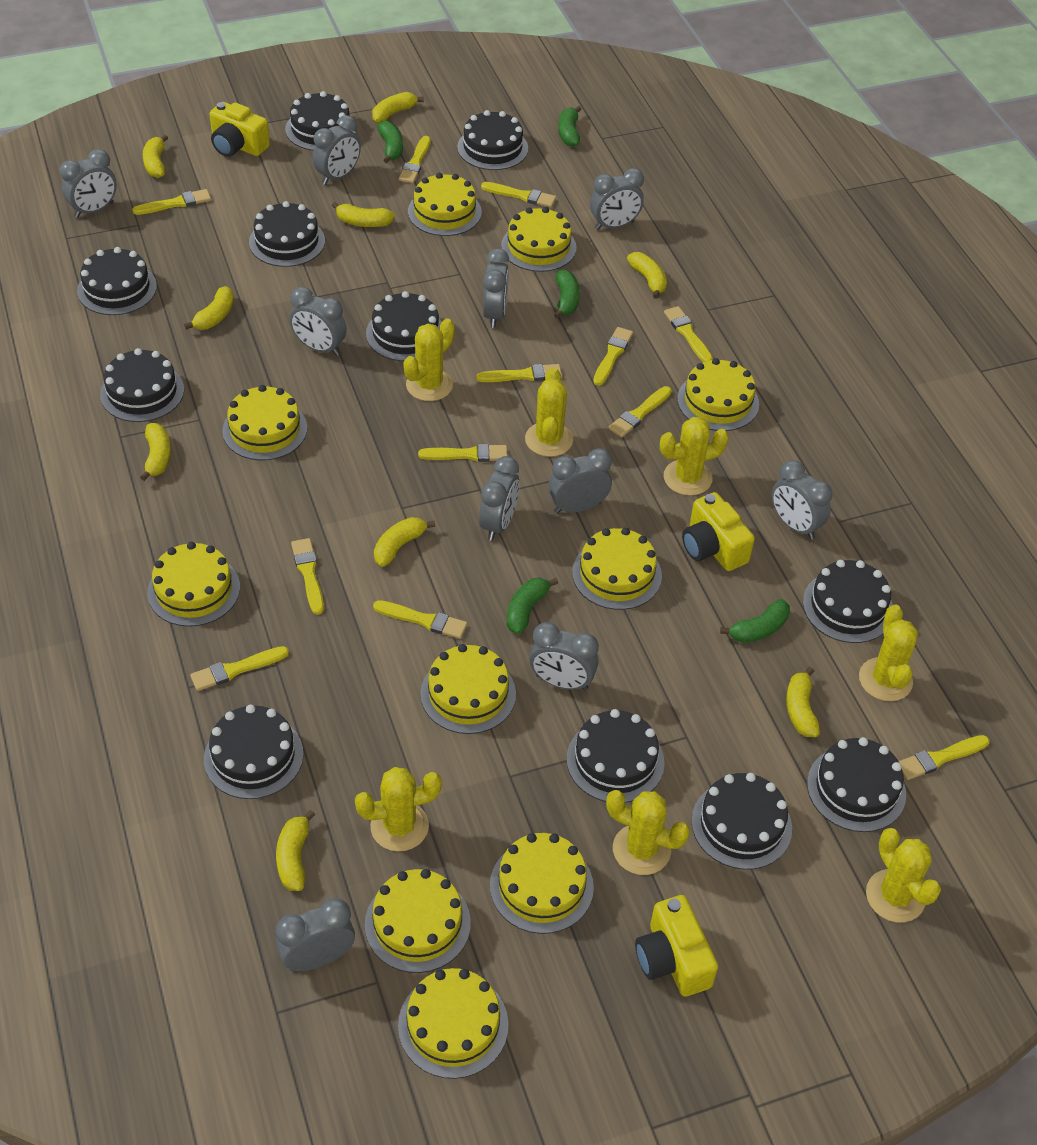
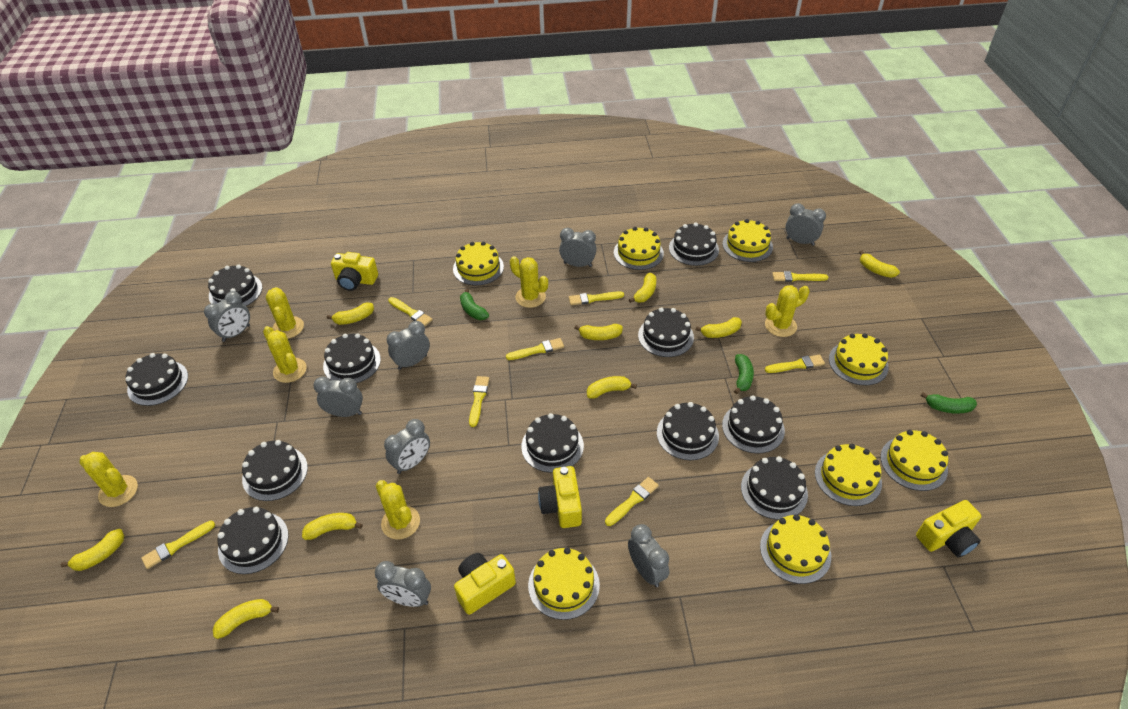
green banana: 5 -> 3
grey clock: 10 -> 8
yellow brush: 12 -> 8
yellow cactus: 7 -> 6
yellow cake: 10 -> 8
yellow camera: 3 -> 4

